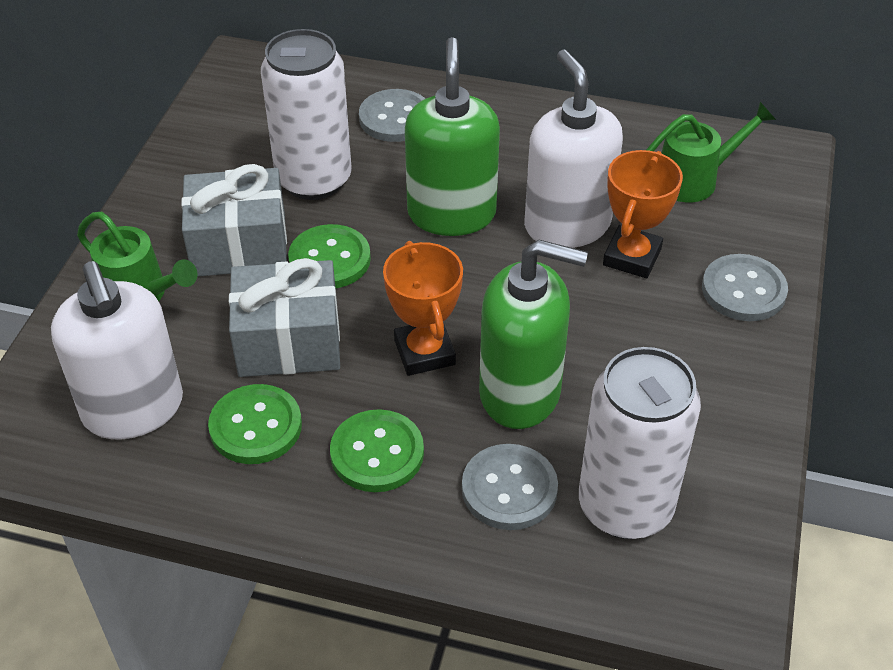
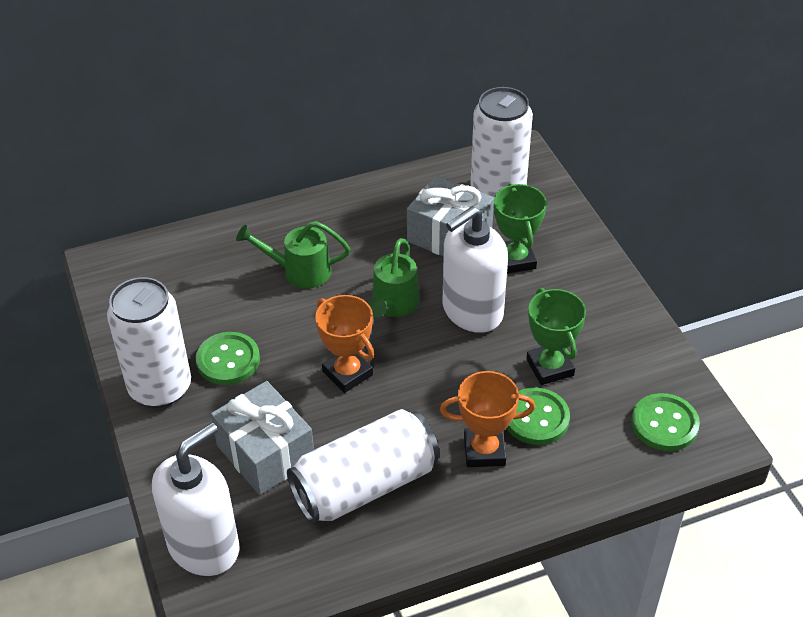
green soap dispenser: 2 -> 0
green trophy: 0 -> 2
grey button: 3 -> 0
white can: 2 -> 3

